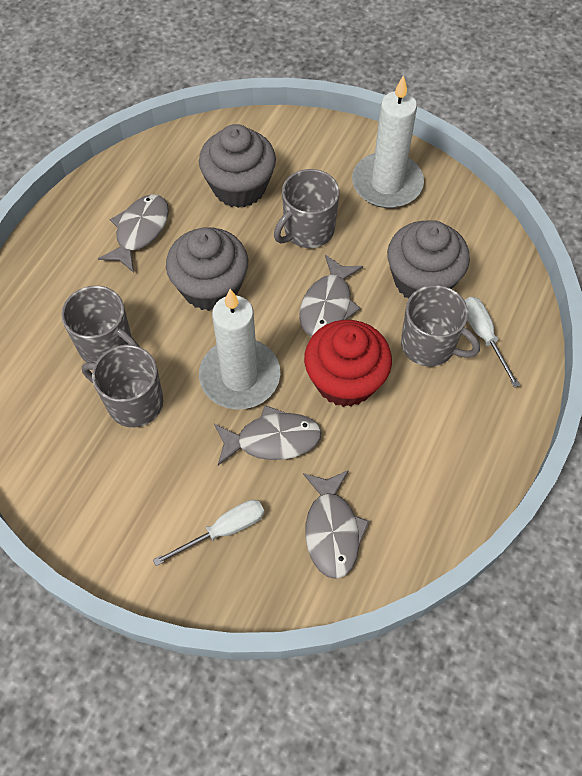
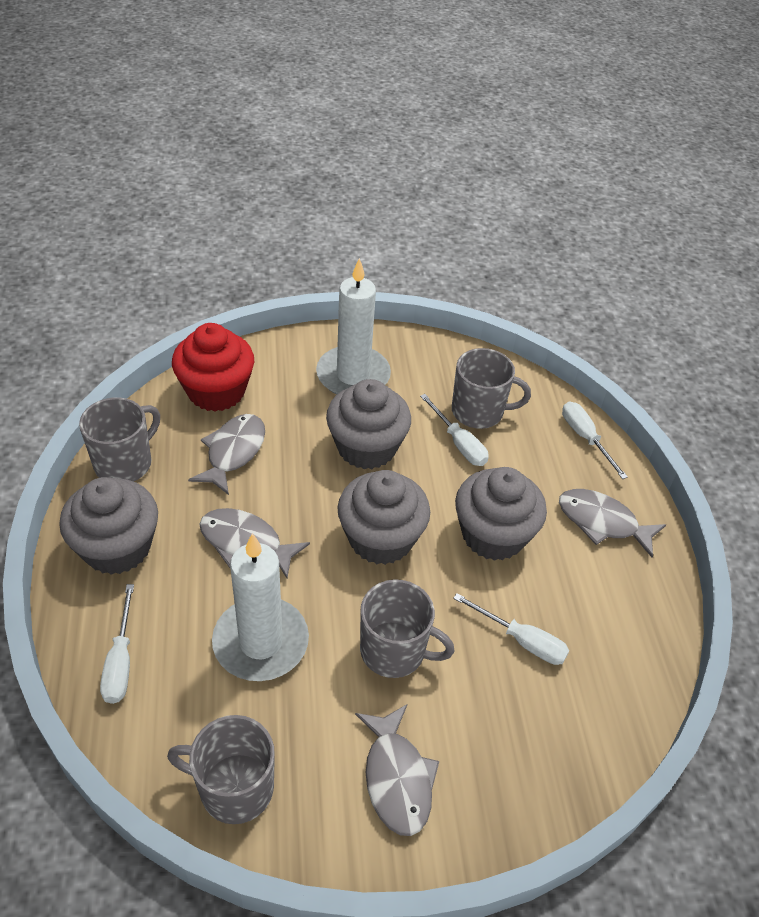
grey cupcake: 3 -> 4
white screwdriver: 2 -> 4

